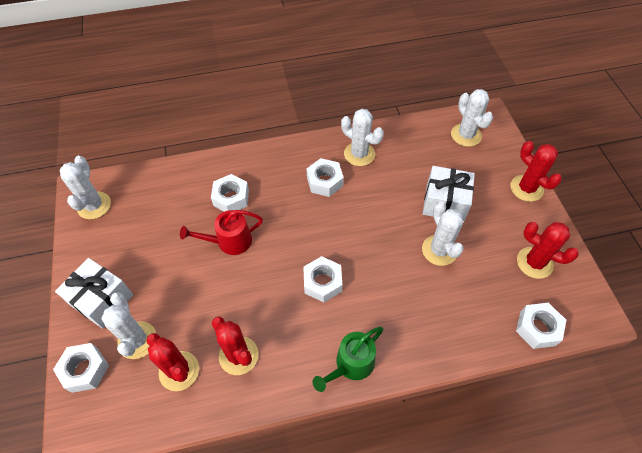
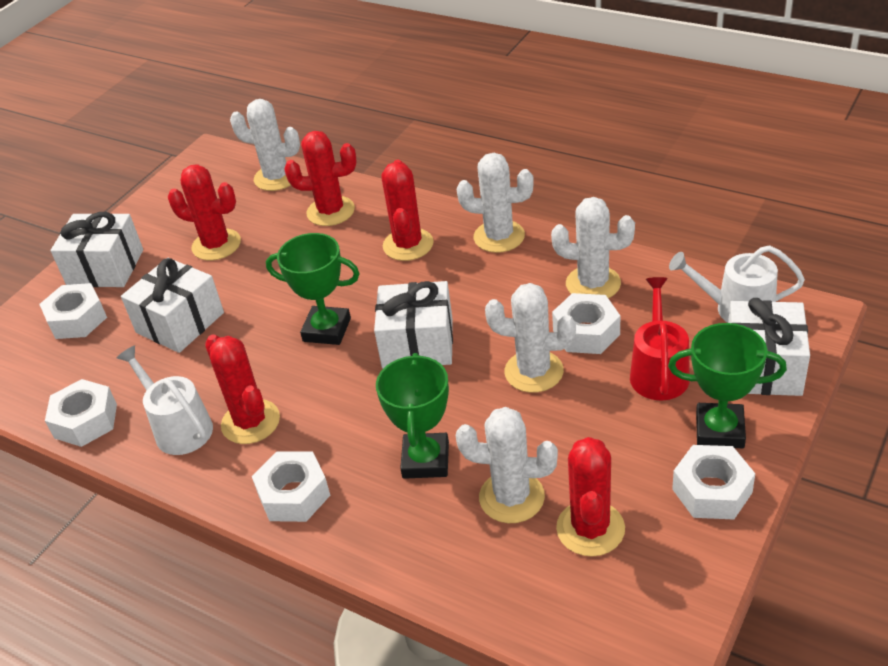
green trophy: 0 -> 3
green watering can: 1 -> 0
red cactus: 4 -> 5
white gift: 2 -> 4
white watering can: 0 -> 2

